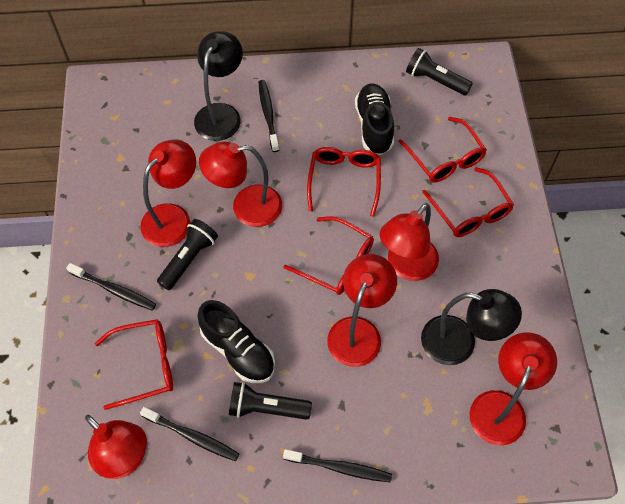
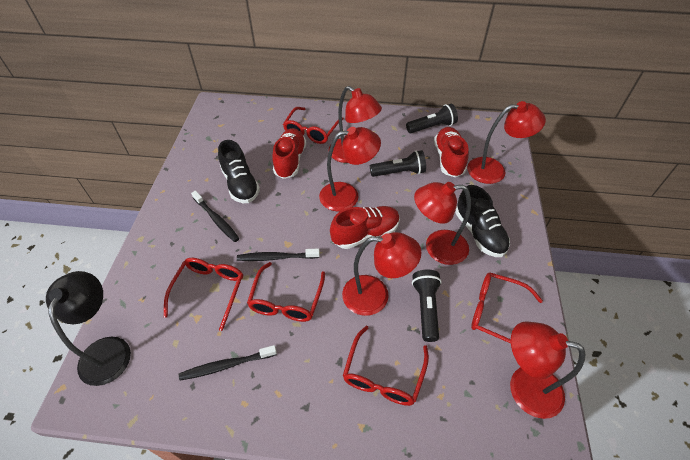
black lamp: 2 -> 1
black toothbrush: 4 -> 3
red shoe: 0 -> 3

